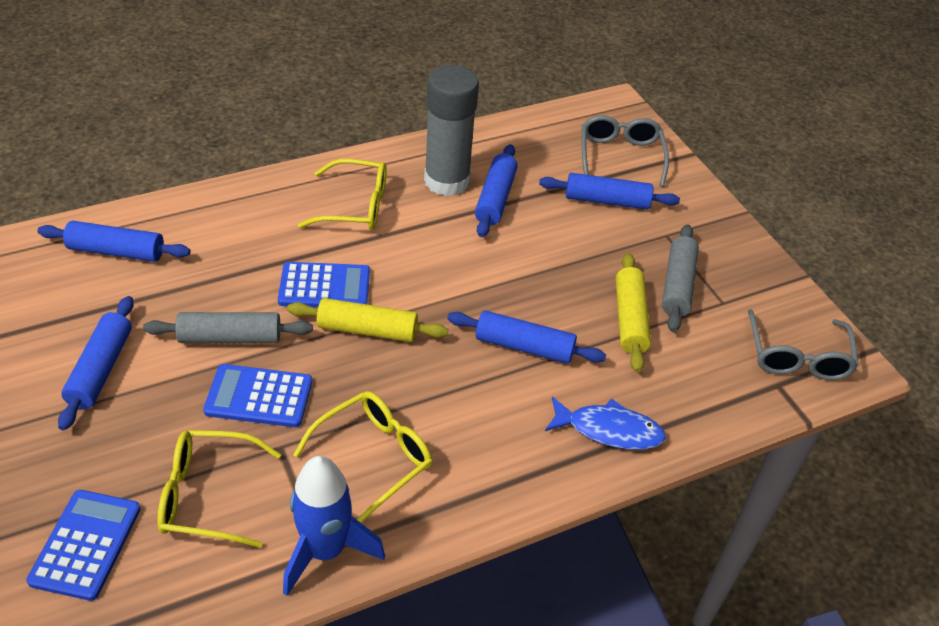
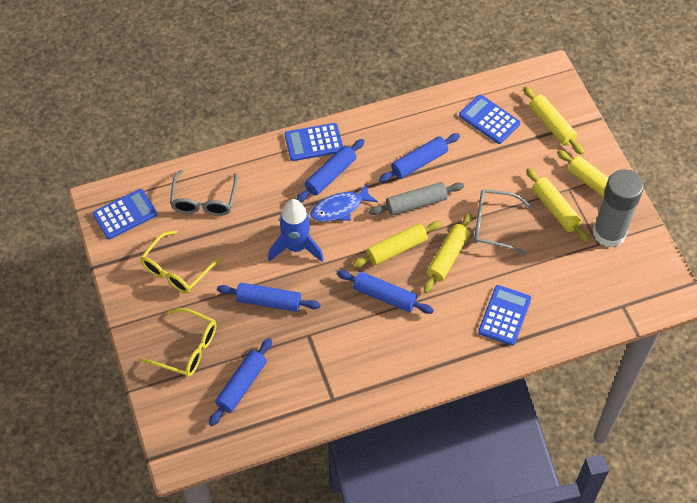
blue calculator: 3 -> 4
grey rolling pin: 2 -> 1
yellow glasses: 3 -> 2
yellow rolling pin: 2 -> 5

